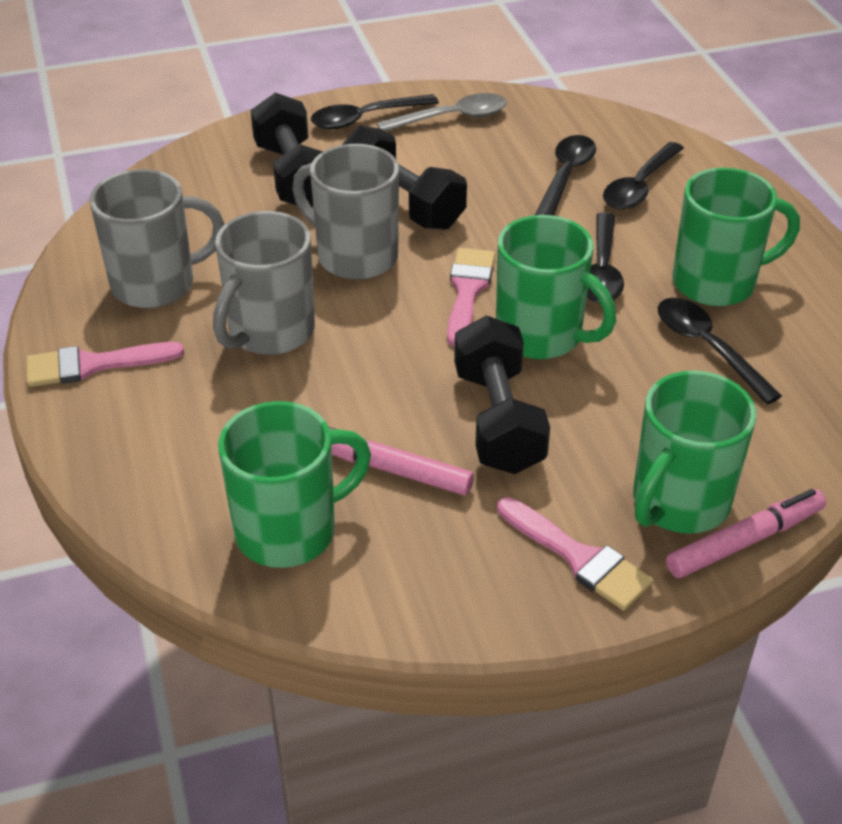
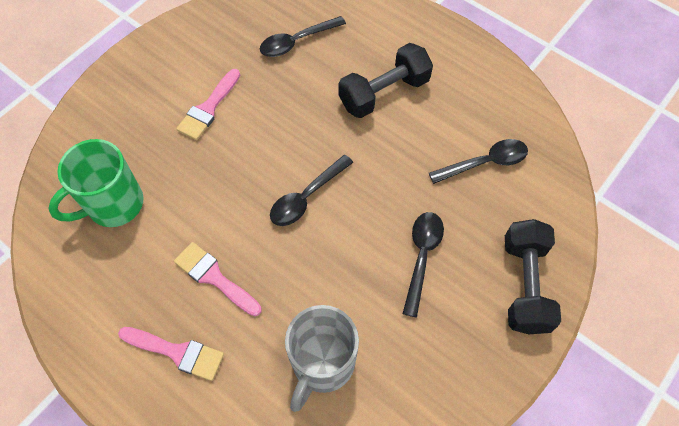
black dumbbell: 3 -> 2
black spoon: 5 -> 4
green mug: 4 -> 1
grey mug: 3 -> 1
grey spoon: 1 -> 0
pink marker: 2 -> 0

